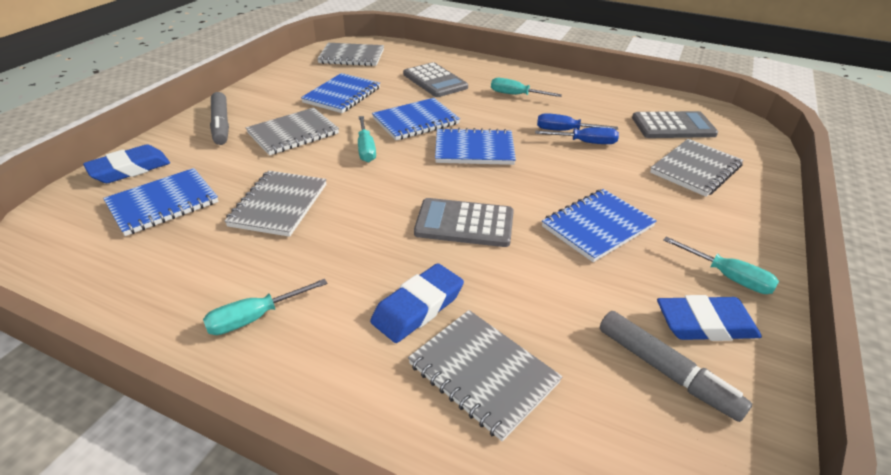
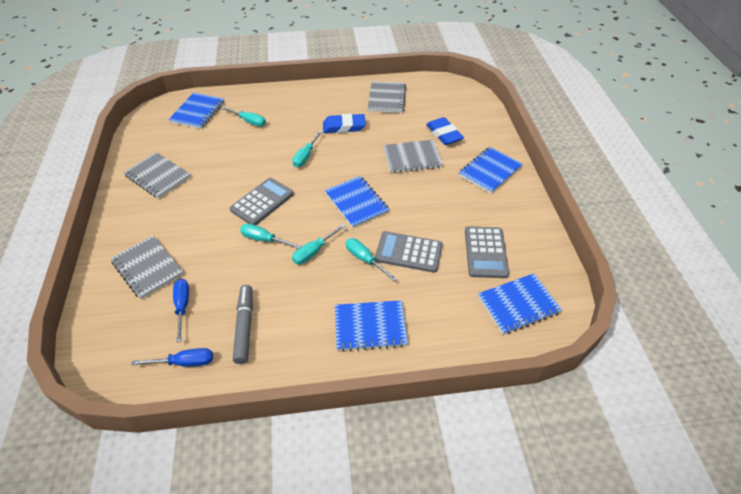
blue eraser: 3 -> 2
grey marker: 2 -> 1
grey notebook: 5 -> 4
turquoise screwdriver: 4 -> 5

